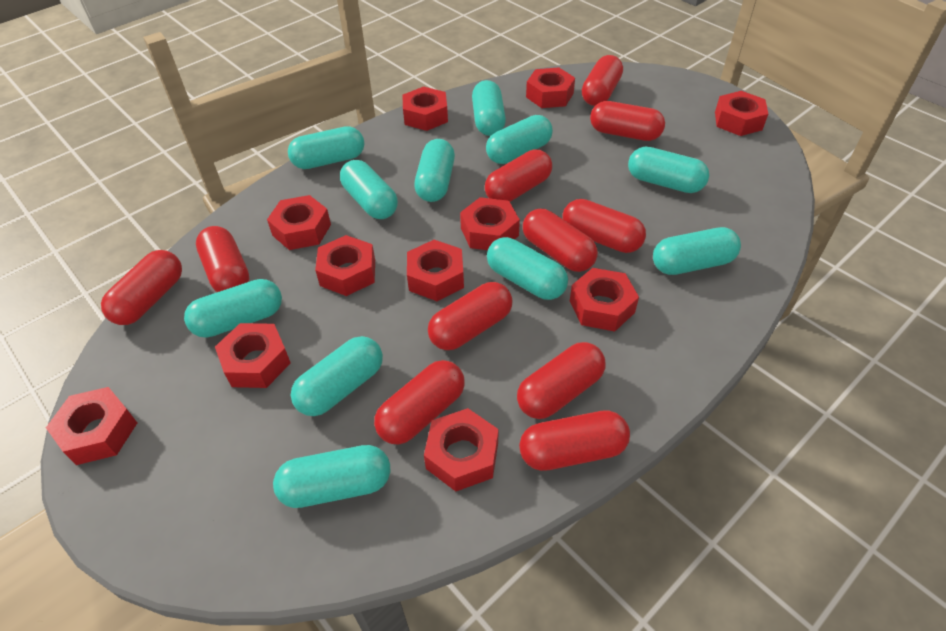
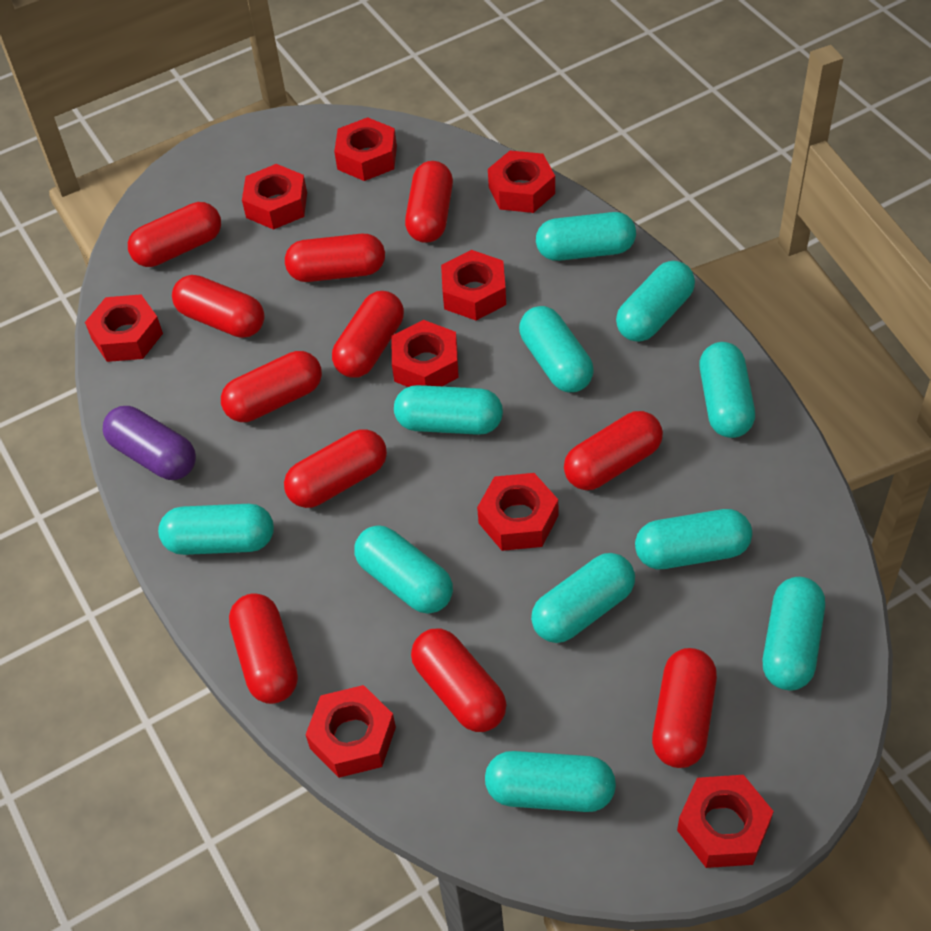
purple capsule: 0 -> 1
red nut: 11 -> 9

